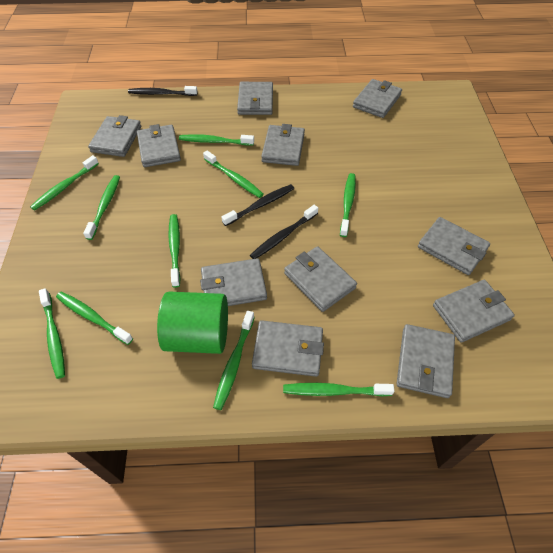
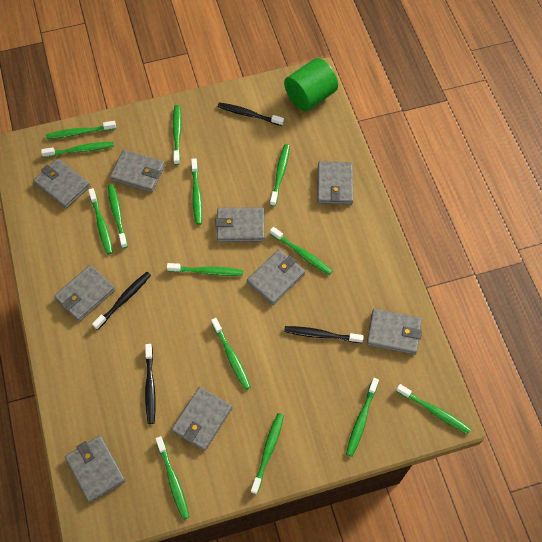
black toothbrush: 3 -> 4
green toothbrush: 10 -> 14
grey wallet: 11 -> 9

